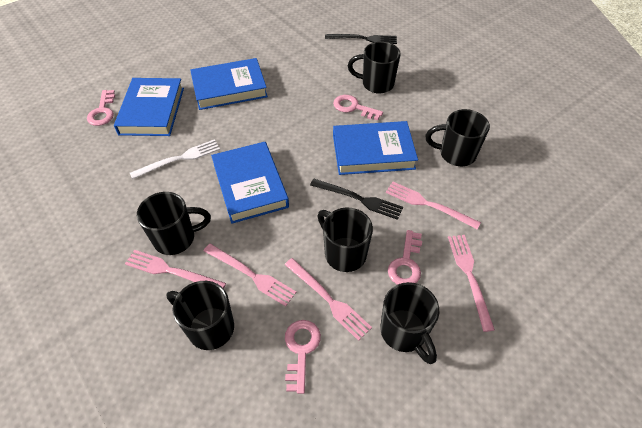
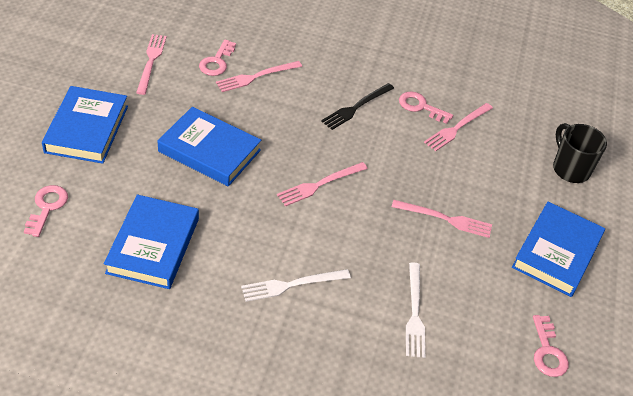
black fork: 2 -> 1
black mug: 6 -> 1
white fork: 1 -> 2

